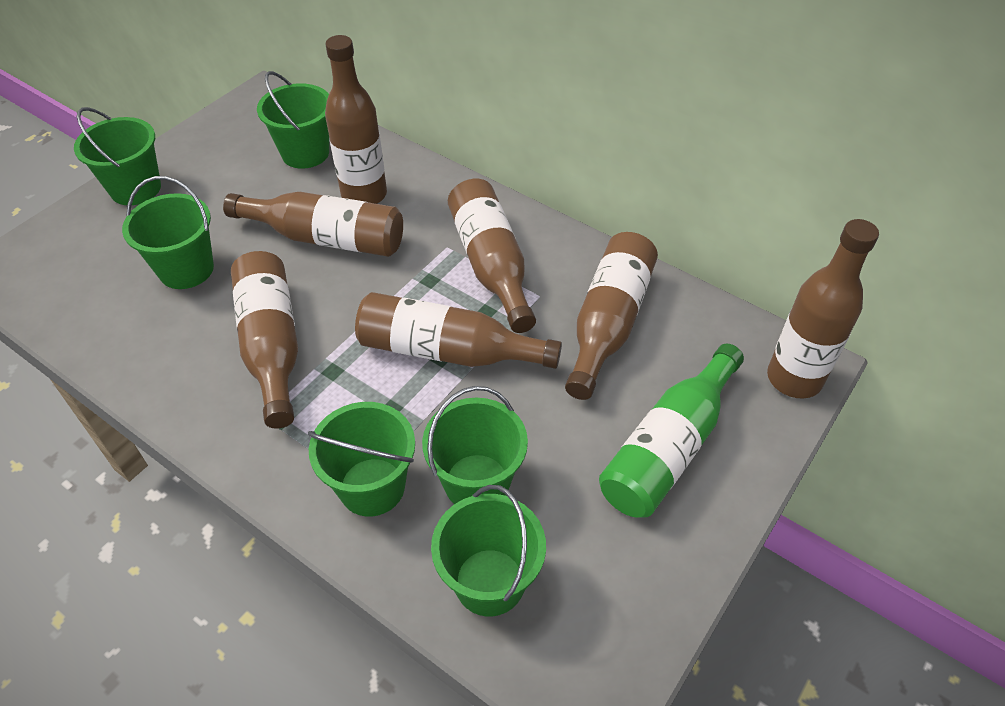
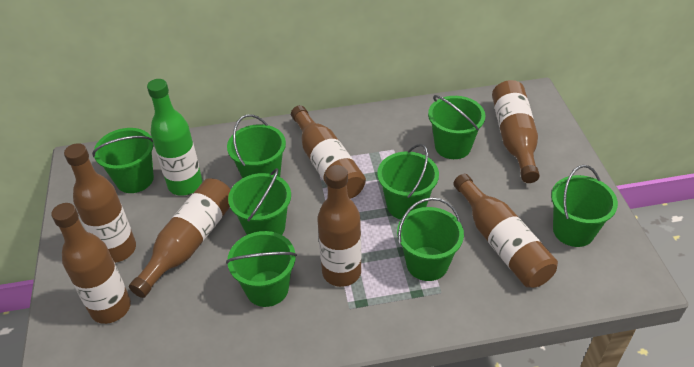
green bucket: 6 -> 8

